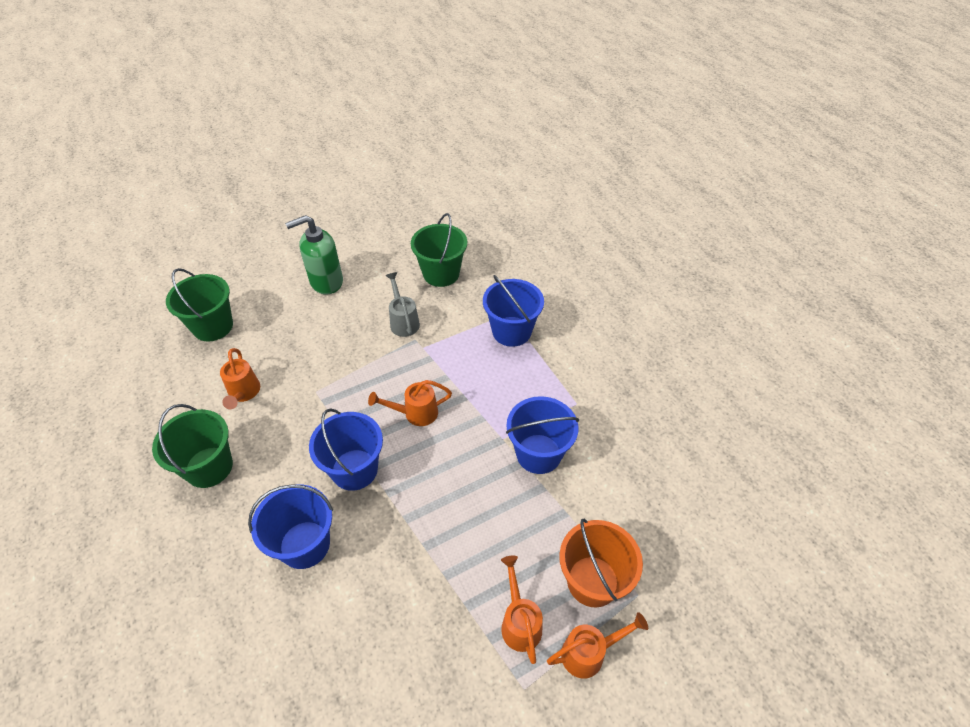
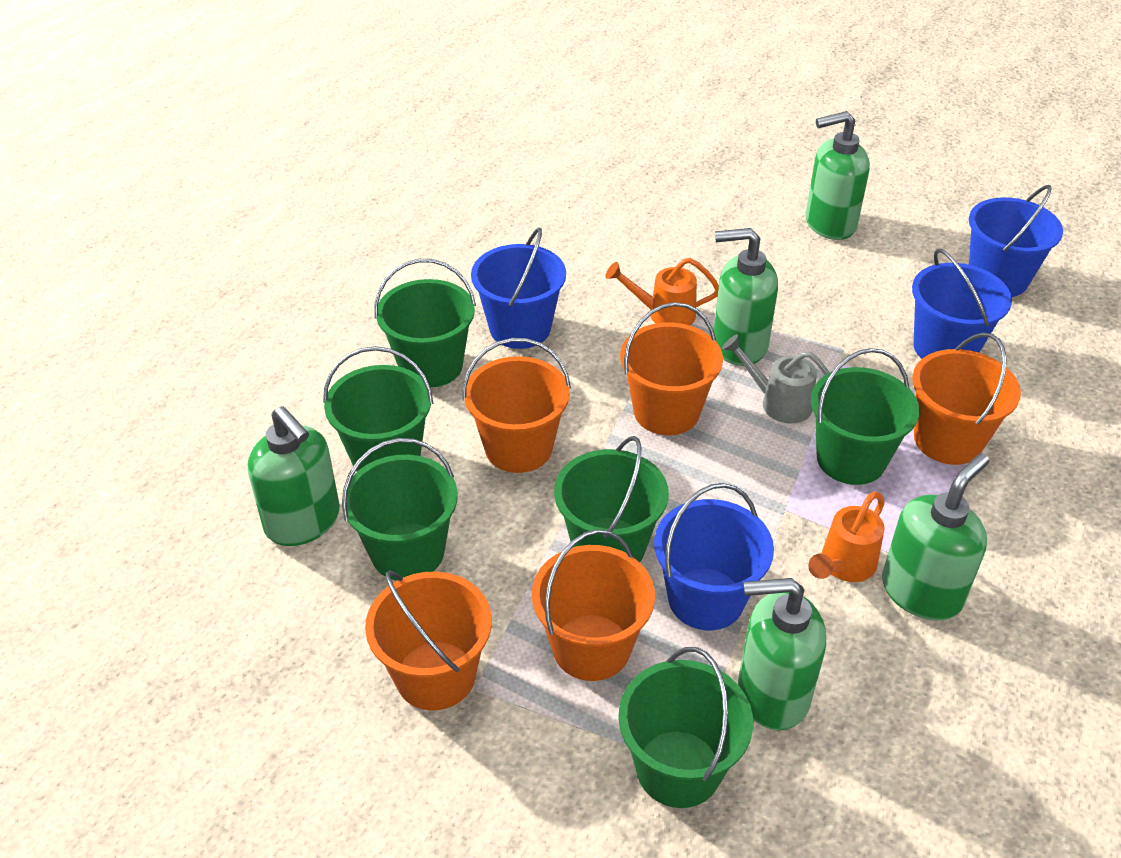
green bucket: 3 -> 6
green soap dispenser: 1 -> 5
orange bucket: 1 -> 5
orange watering can: 4 -> 2

